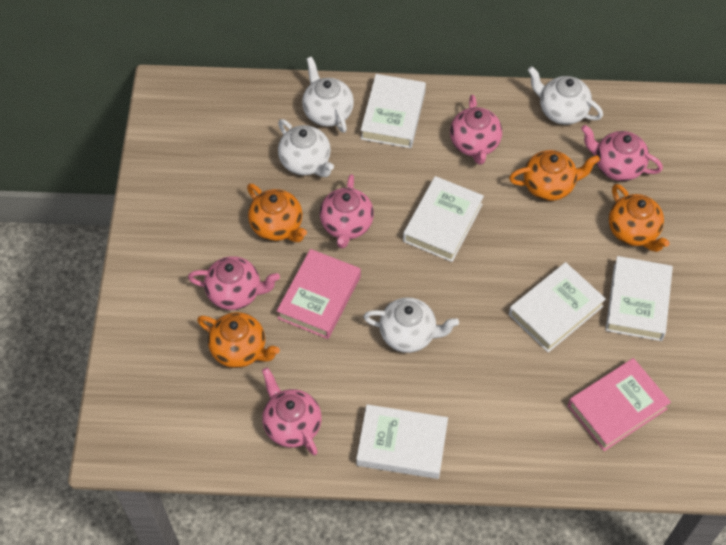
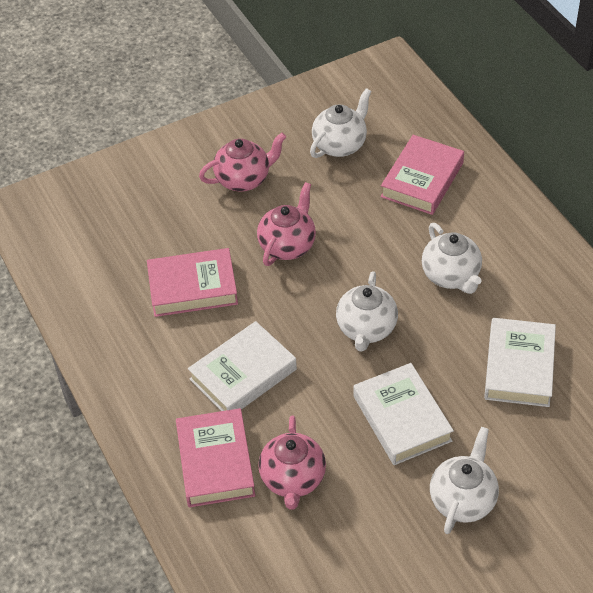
orange teapot: 4 -> 0
pink book: 2 -> 3
pink teapot: 5 -> 3
white book: 5 -> 3

